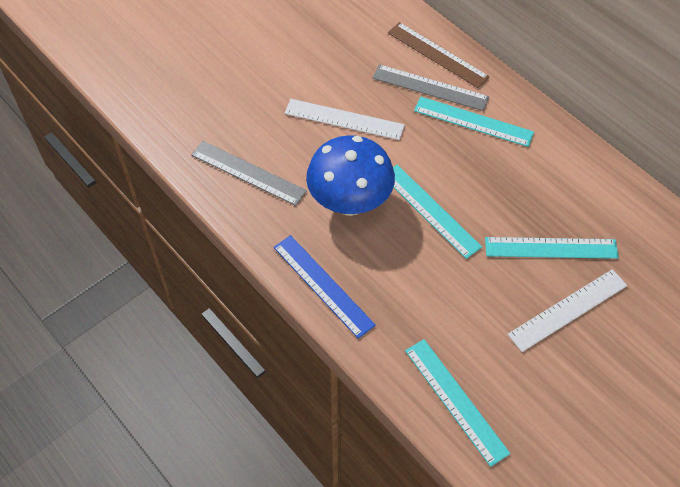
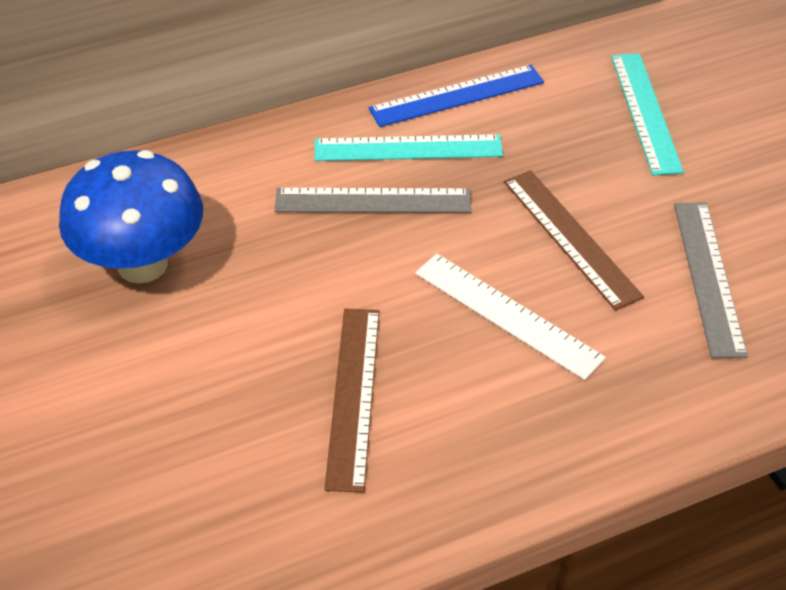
brown ruler: 1 -> 2
turquoise ruler: 4 -> 2
white ruler: 2 -> 1

